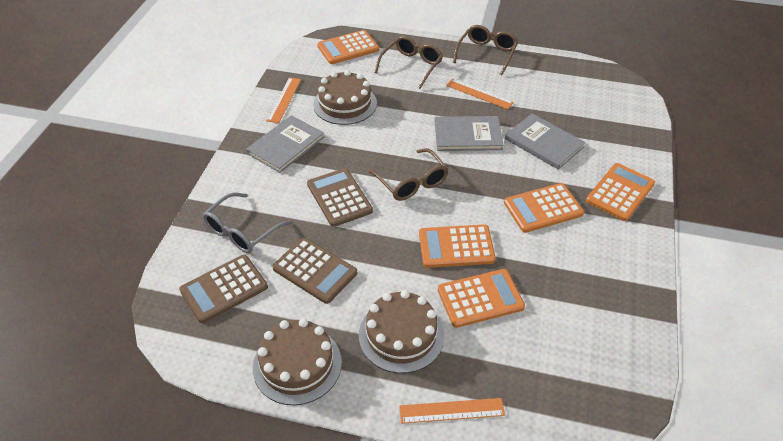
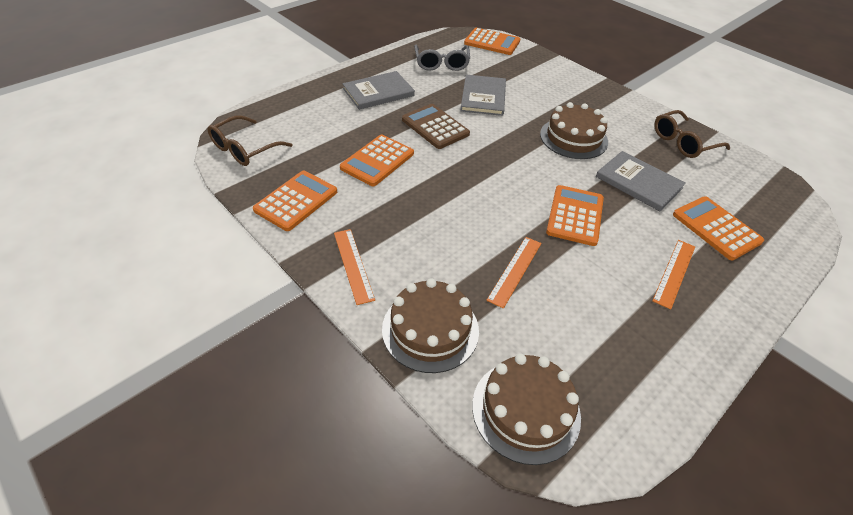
brown calculator: 3 -> 1
brown glasses: 3 -> 2

